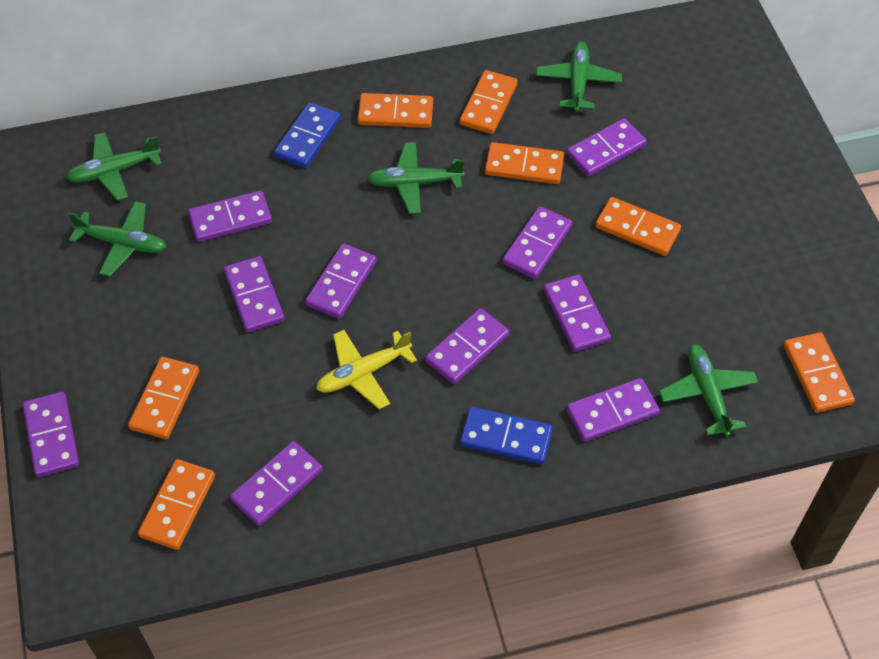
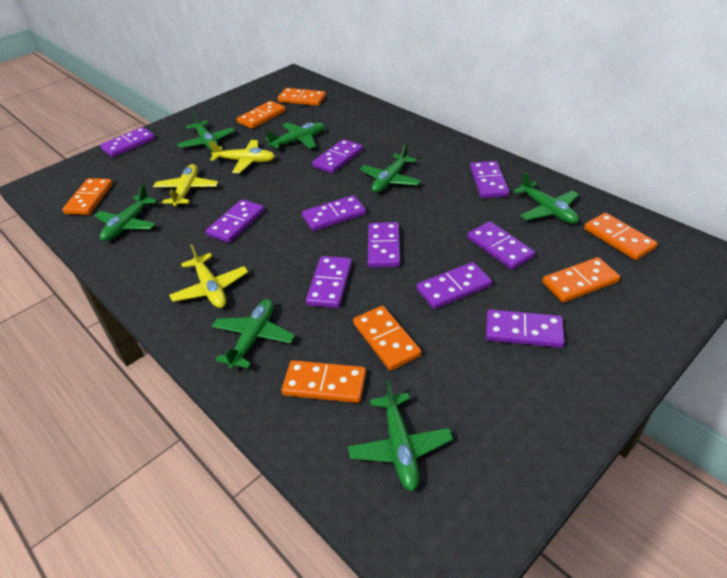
blue domino: 2 -> 0
green plane: 5 -> 7
yellow plane: 1 -> 3

